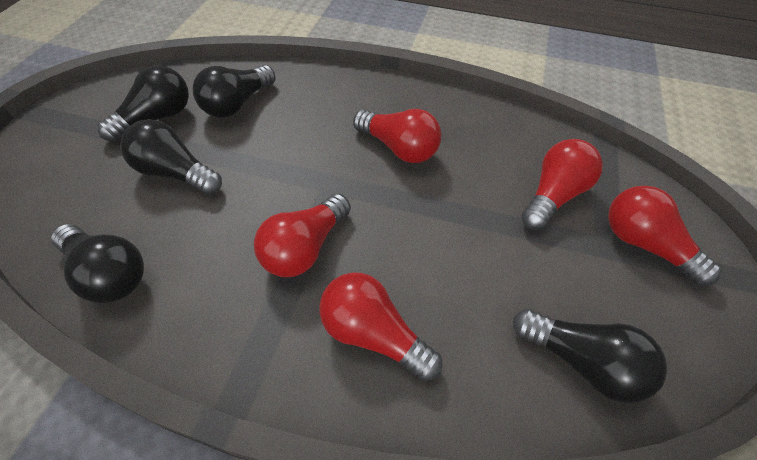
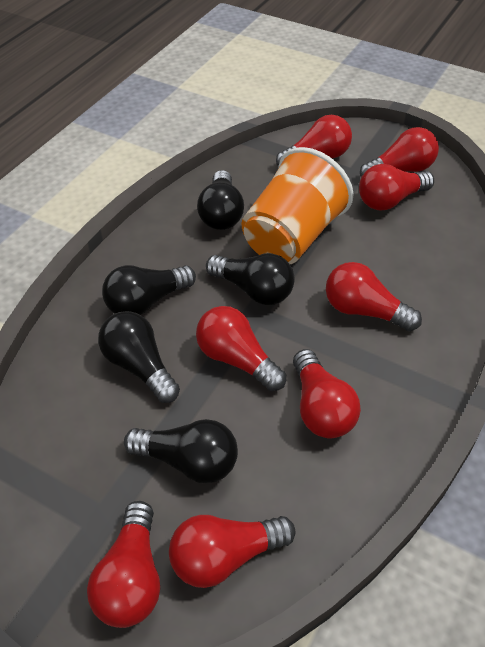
orange cup: 0 -> 1
red light bulb: 5 -> 8

